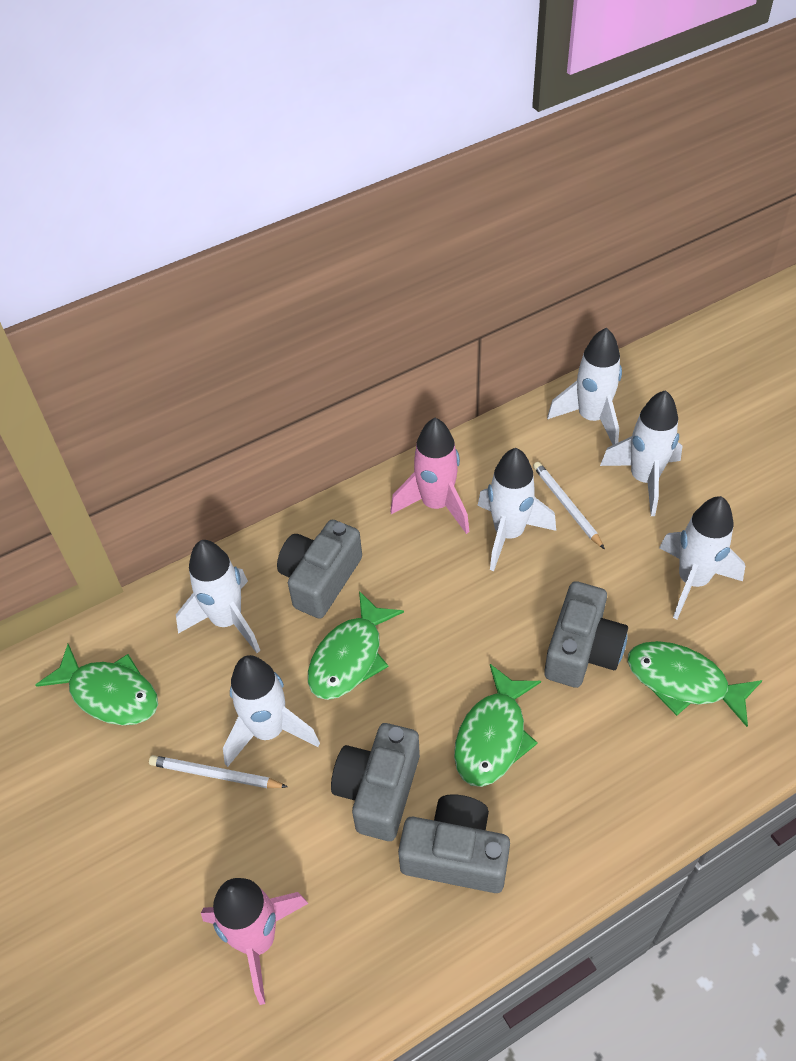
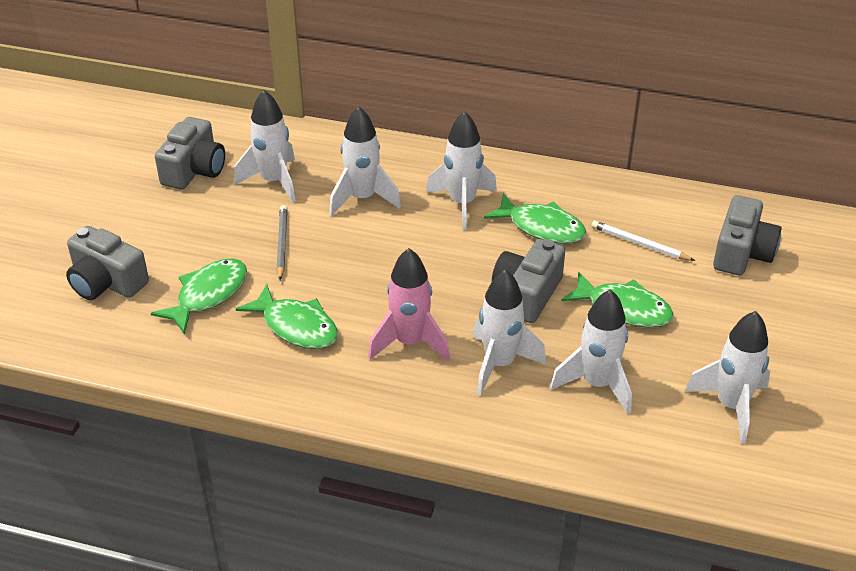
grey pencil: 0 -> 1
pink rocket: 2 -> 1
white pencil: 2 -> 1

